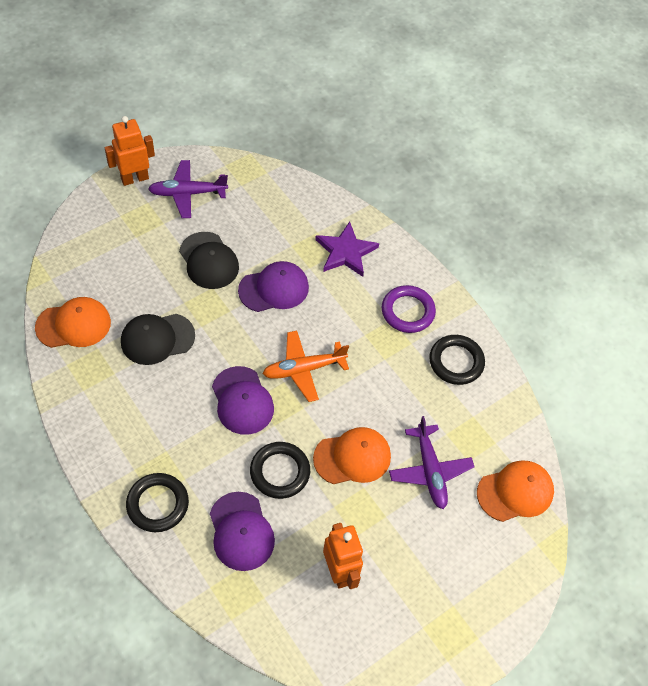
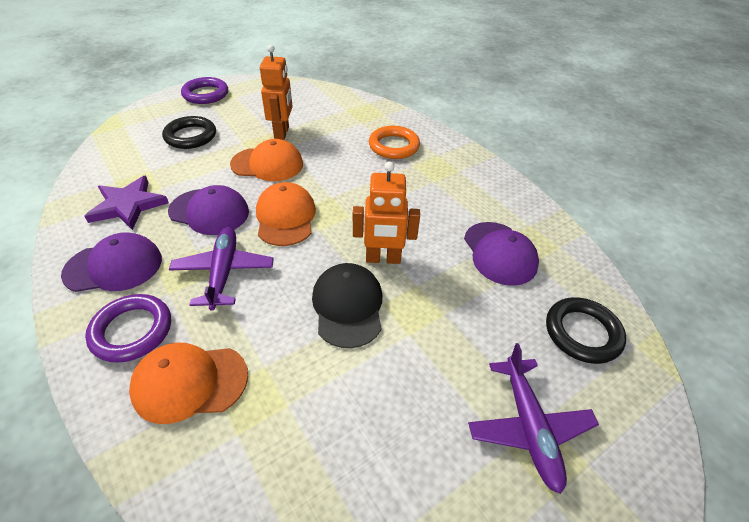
black cap: 2 -> 1
black ring: 3 -> 2
orange plane: 1 -> 0
orange ring: 0 -> 1
purple ring: 1 -> 2

